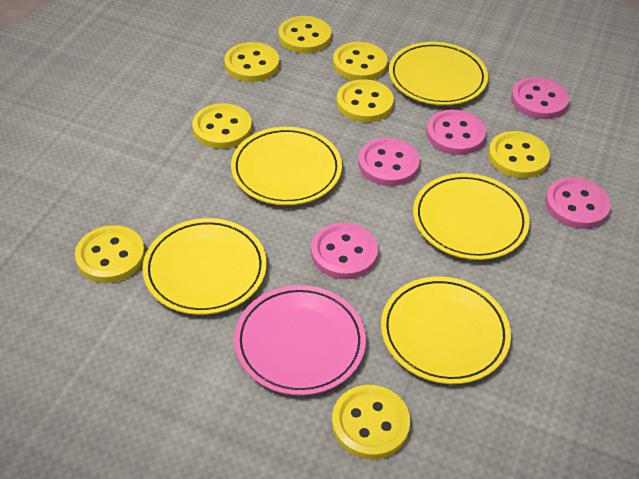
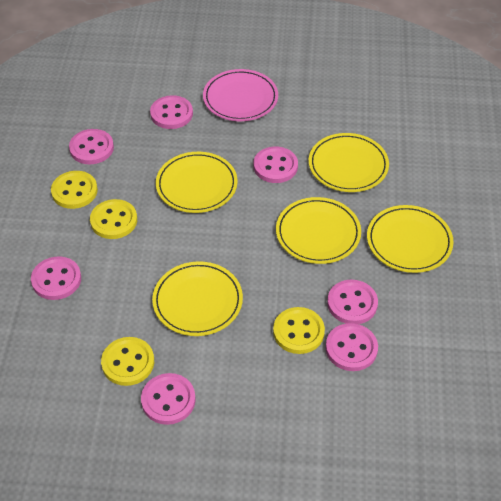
pink button: 5 -> 7
yellow button: 8 -> 4

